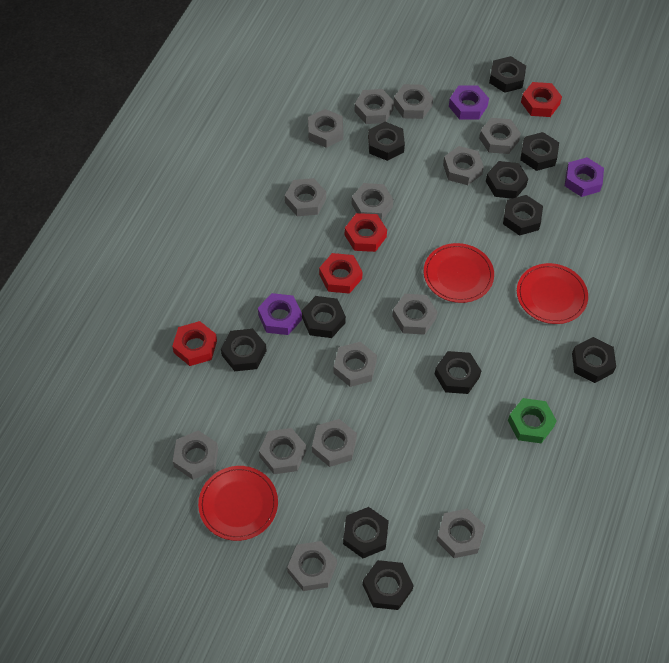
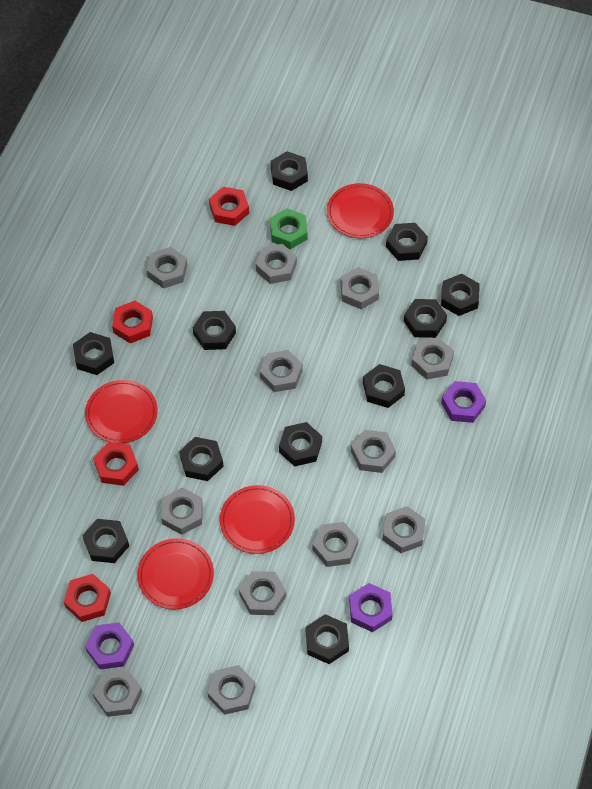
grey nut: 14 -> 12
red plate: 3 -> 4

